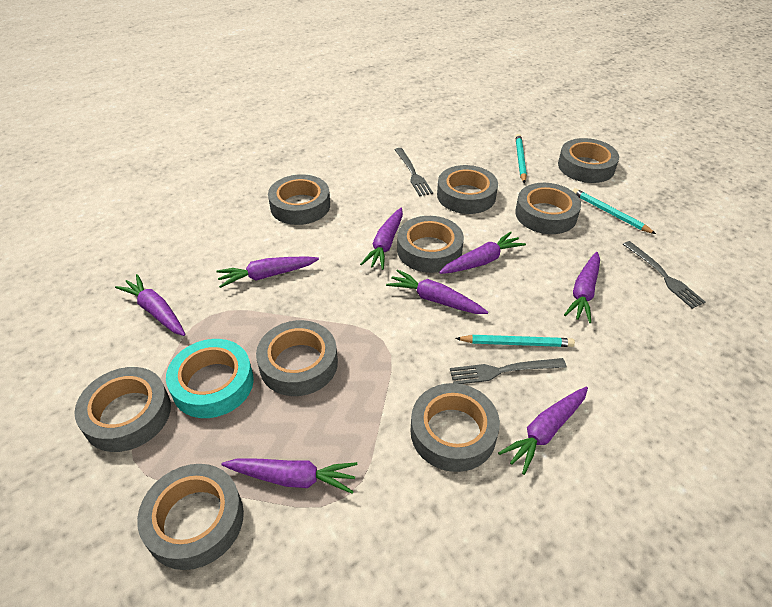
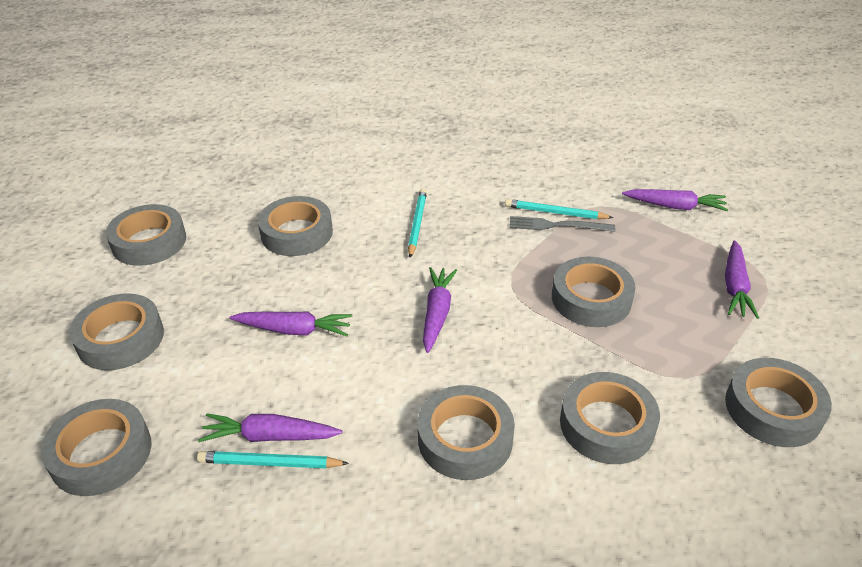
grey fork: 3 -> 1
grey tape: 9 -> 8
purple carrot: 8 -> 5
turquoise tape: 1 -> 0

